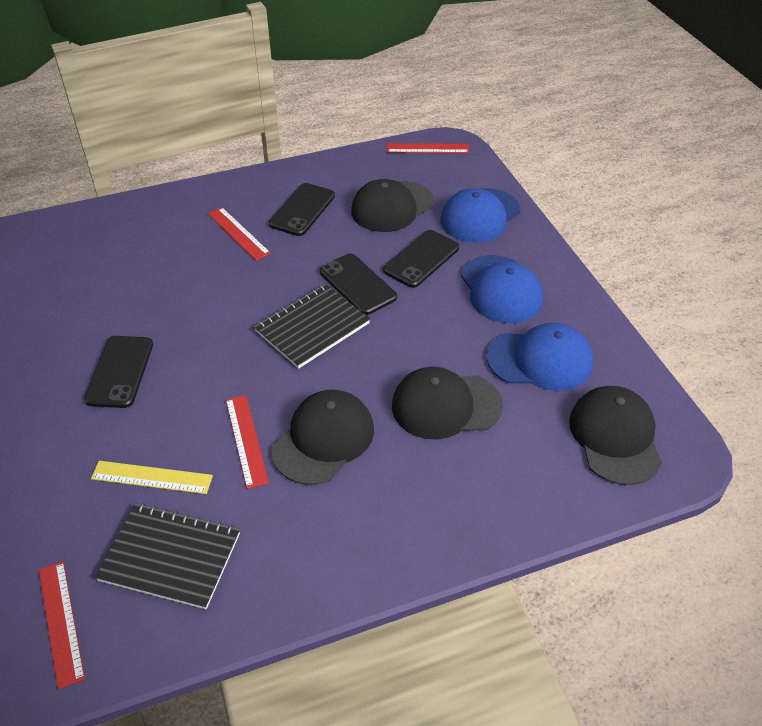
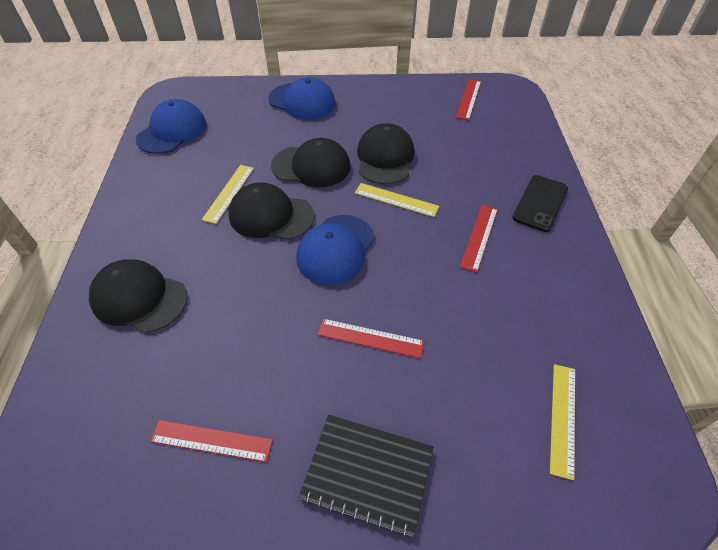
black notebook: 2 -> 1
black phone: 4 -> 1
yellow ruler: 1 -> 3

